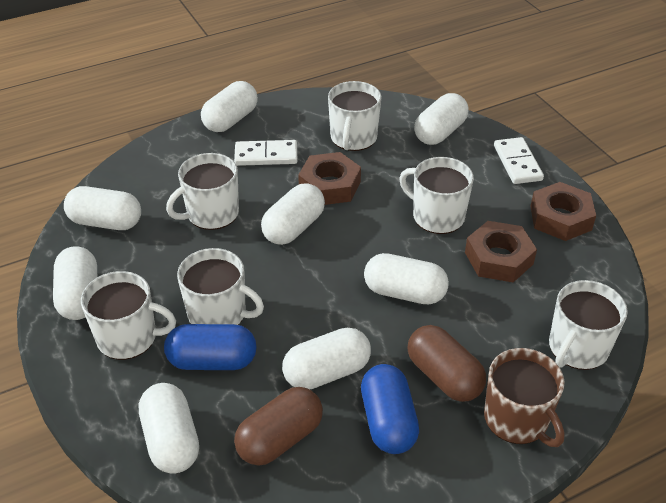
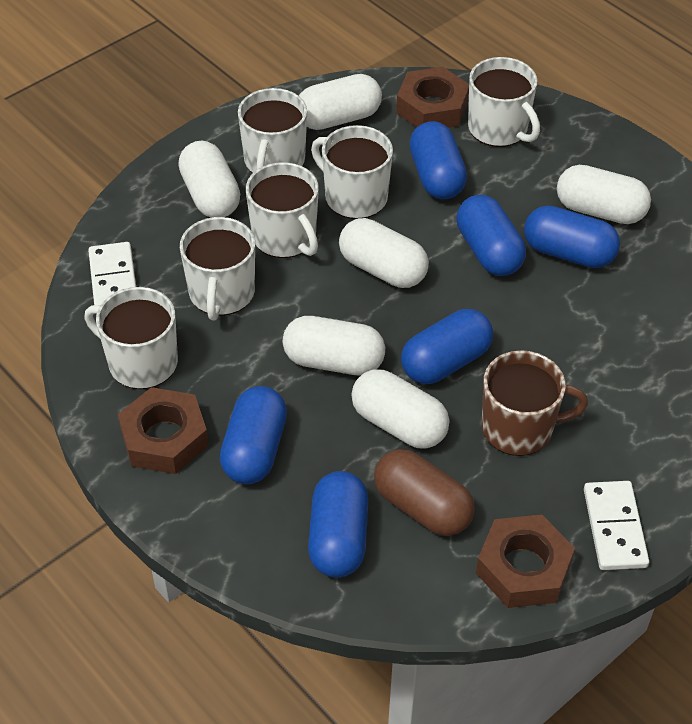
blue capsule: 2 -> 6
brown capsule: 2 -> 1
white capsule: 8 -> 6

